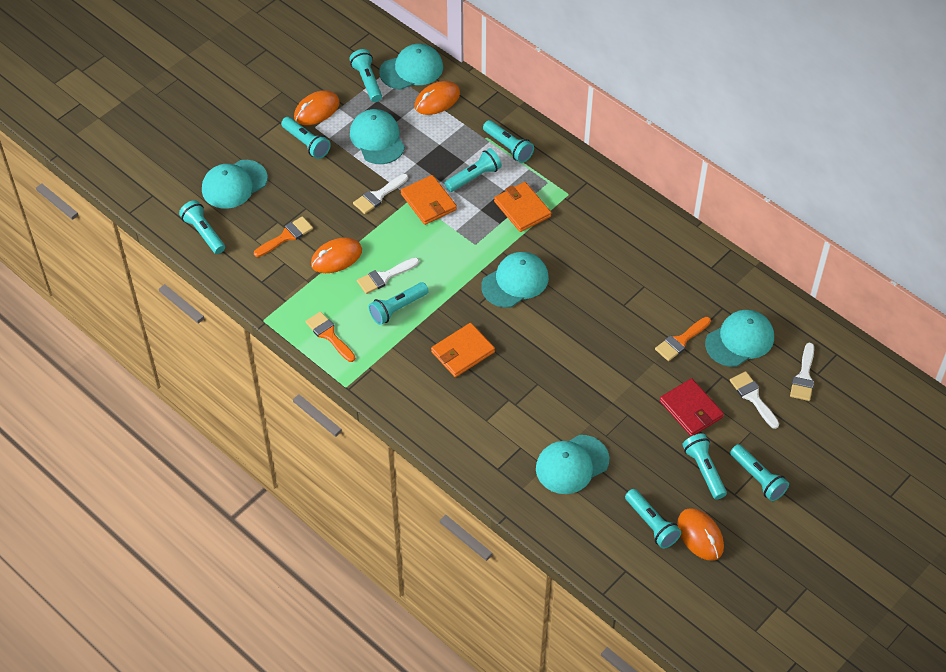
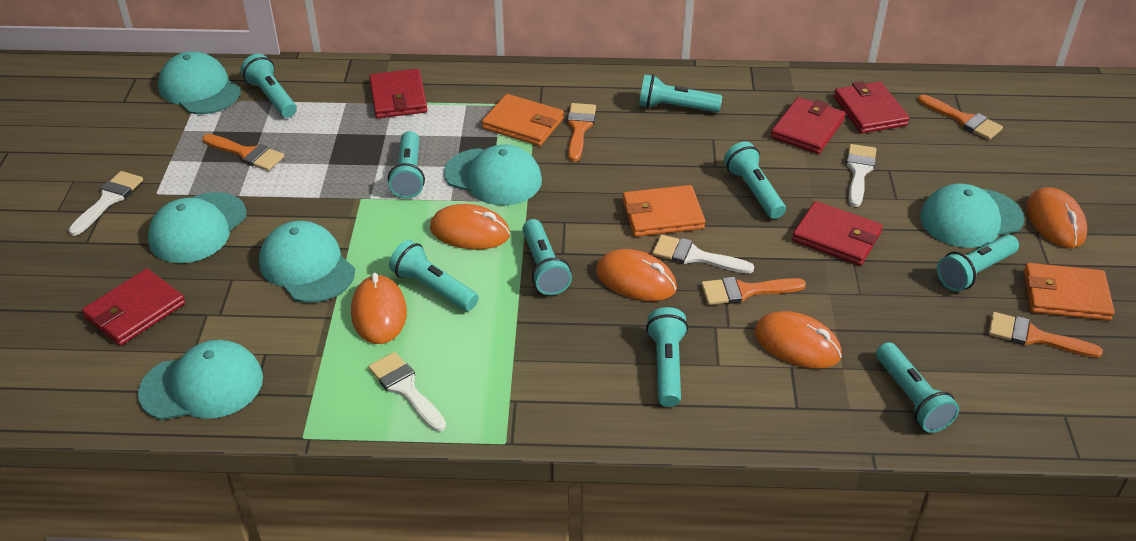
orange brush: 3 -> 5
orange mouse: 4 -> 5
red wallet: 1 -> 5

